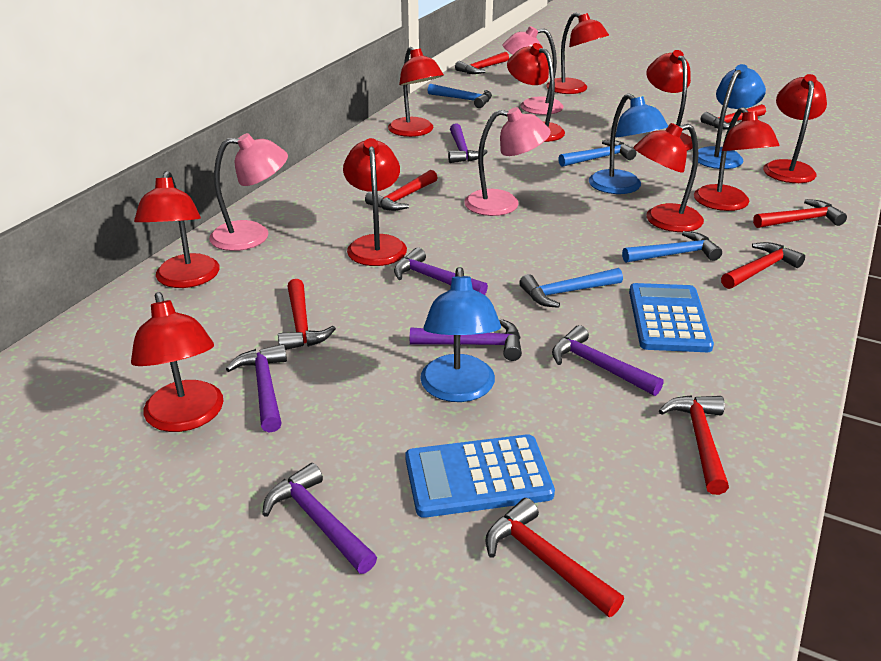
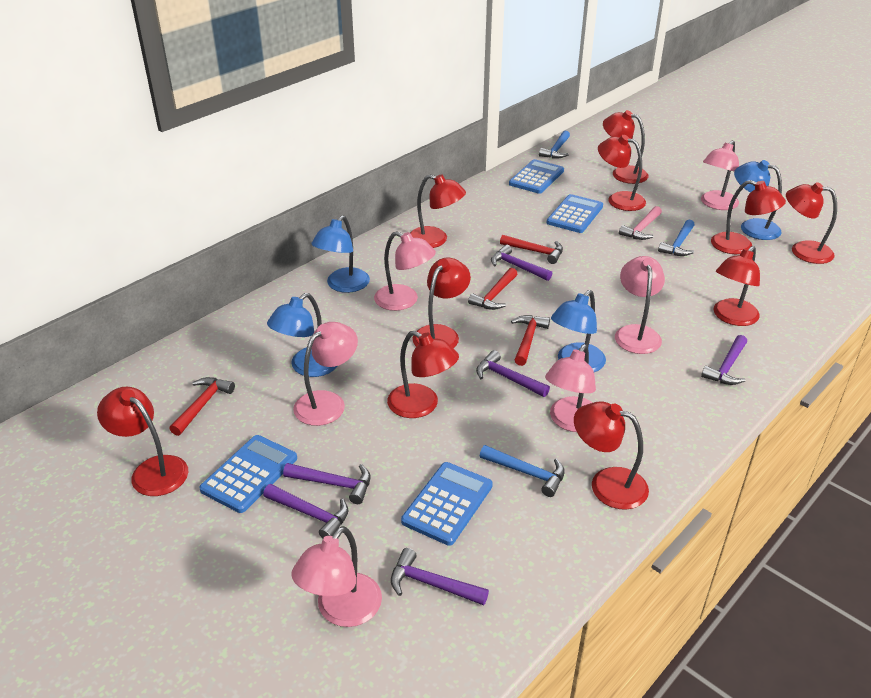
blue calculator: 2 -> 4
blue hammer: 4 -> 3
blue lamp: 3 -> 4
pink hammer: 0 -> 1
pink lamp: 3 -> 6
red hammer: 8 -> 4

